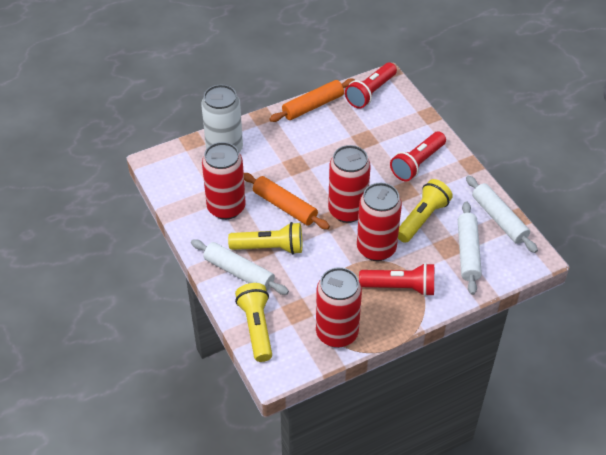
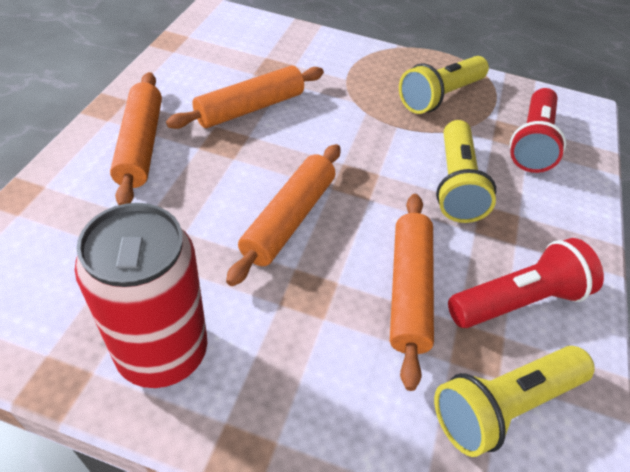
orange rolling pin: 2 -> 4
red can: 4 -> 1
red flashlight: 3 -> 2
white can: 1 -> 0
white rolling pin: 3 -> 0

